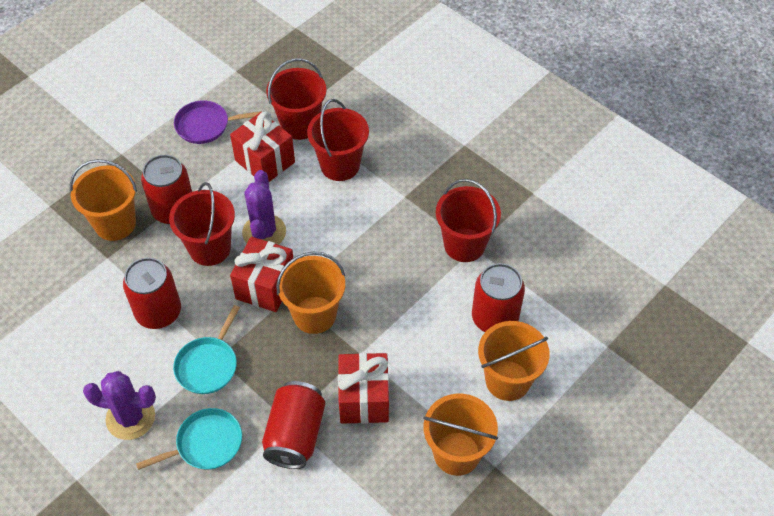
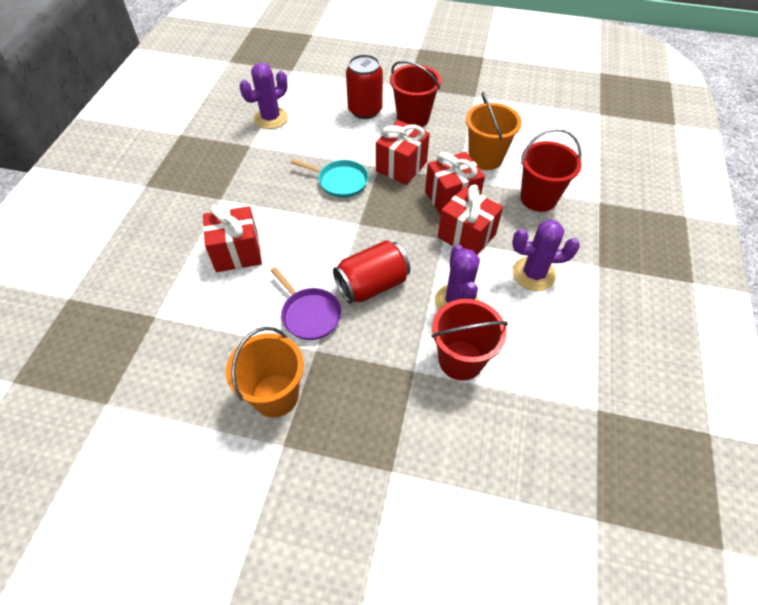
orange bucket: 4 -> 2
purple cactus: 2 -> 3
red bucket: 4 -> 3
red can: 4 -> 2
red gift: 3 -> 4
turquoise pan: 2 -> 1

